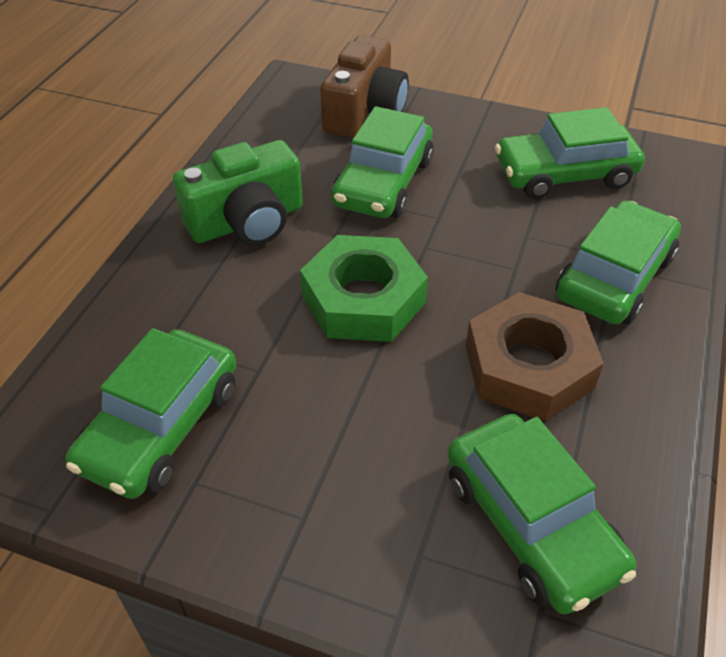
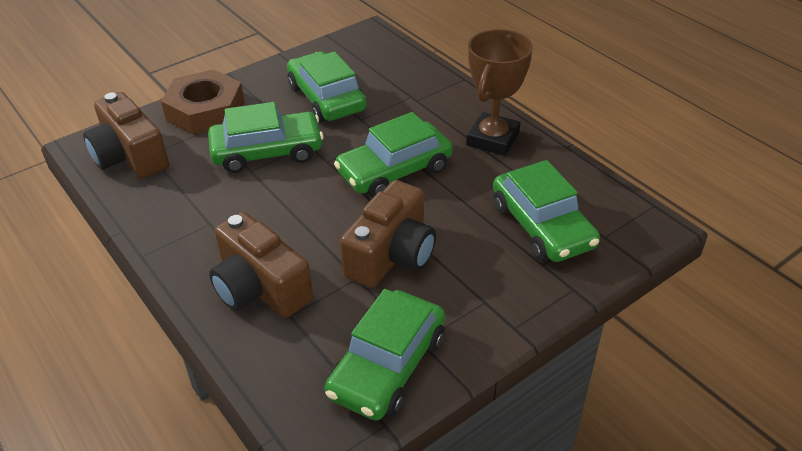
brown camera: 1 -> 3
brown trophy: 0 -> 1
green camera: 1 -> 0
green nut: 1 -> 0

